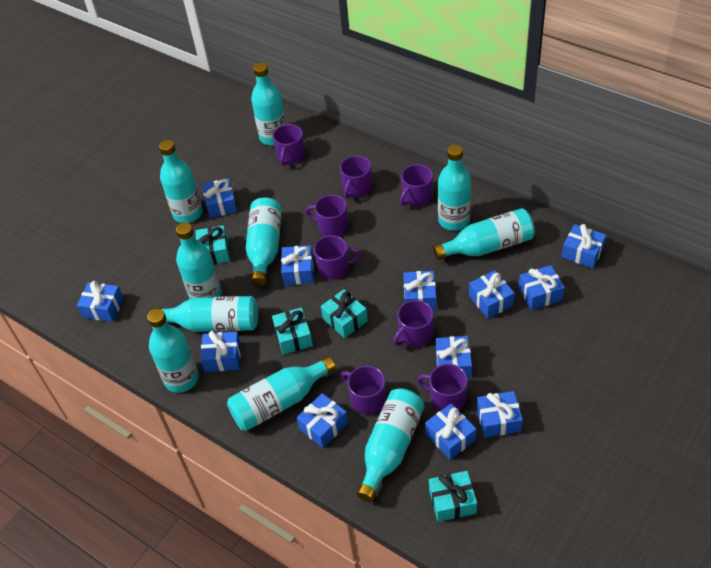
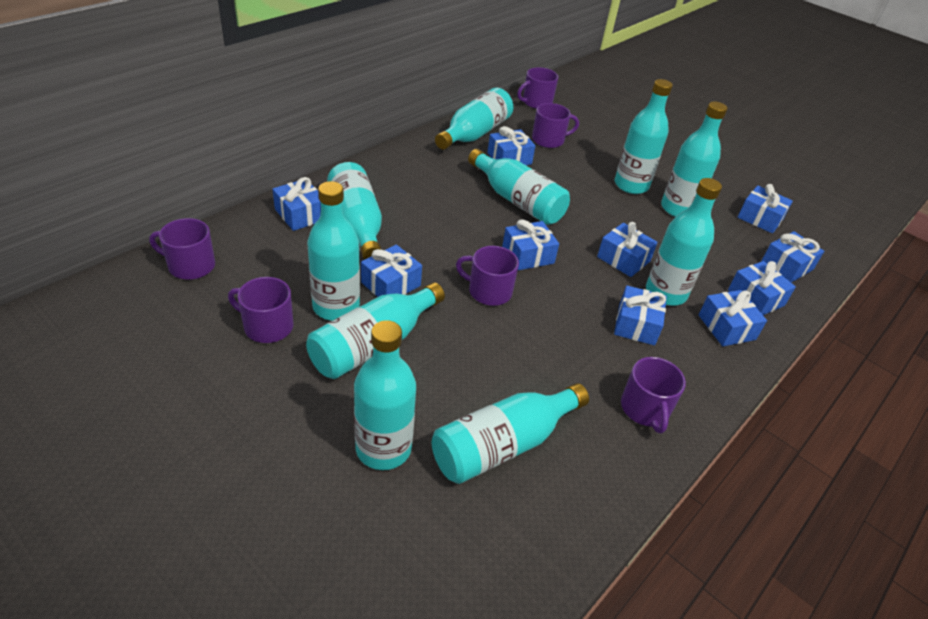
blue gift: 12 -> 10
purple mug: 8 -> 6
turquoise gift: 4 -> 0

